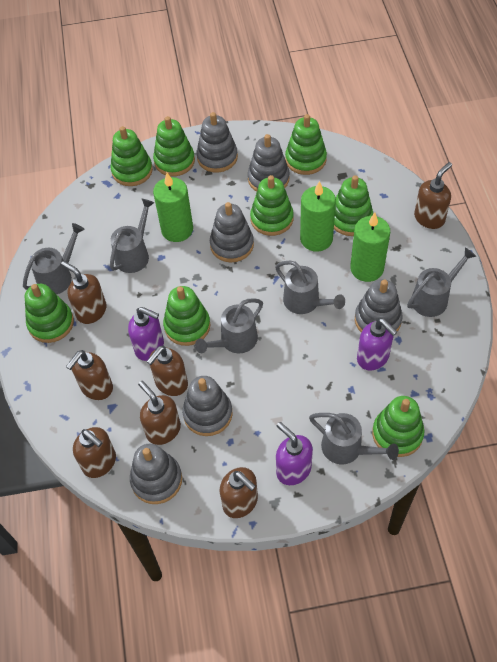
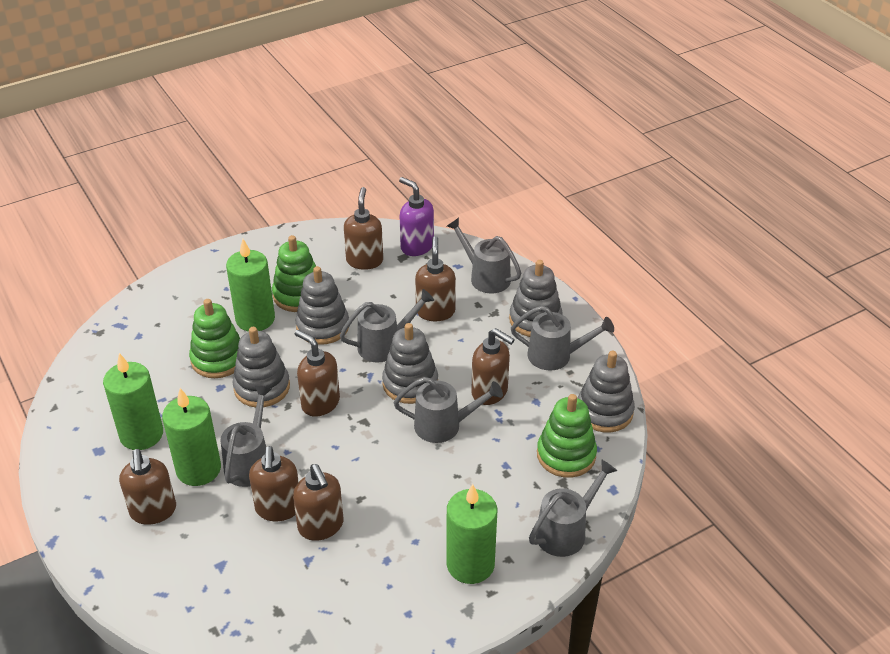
green candle: 3 -> 4
green stacking toy: 8 -> 3
grey stacking toy: 6 -> 5
purple soap dispenser: 3 -> 1

